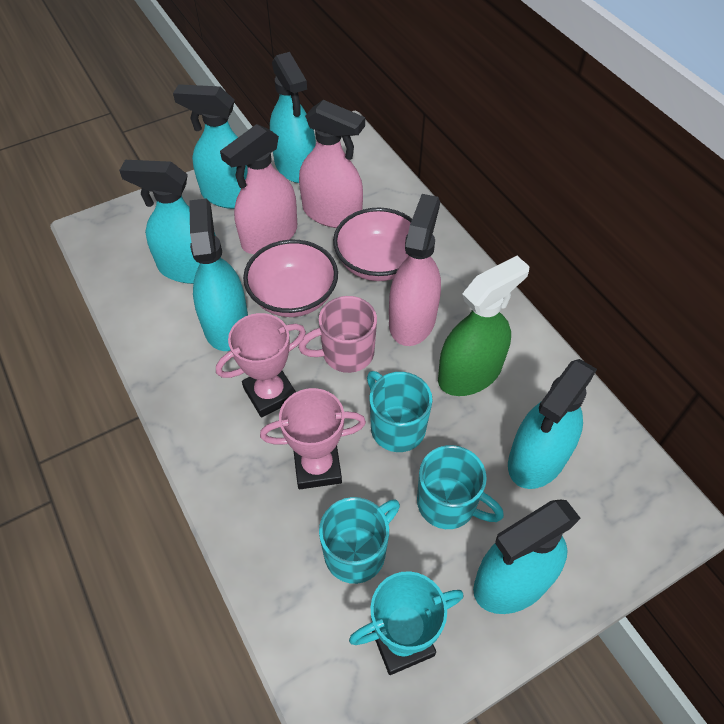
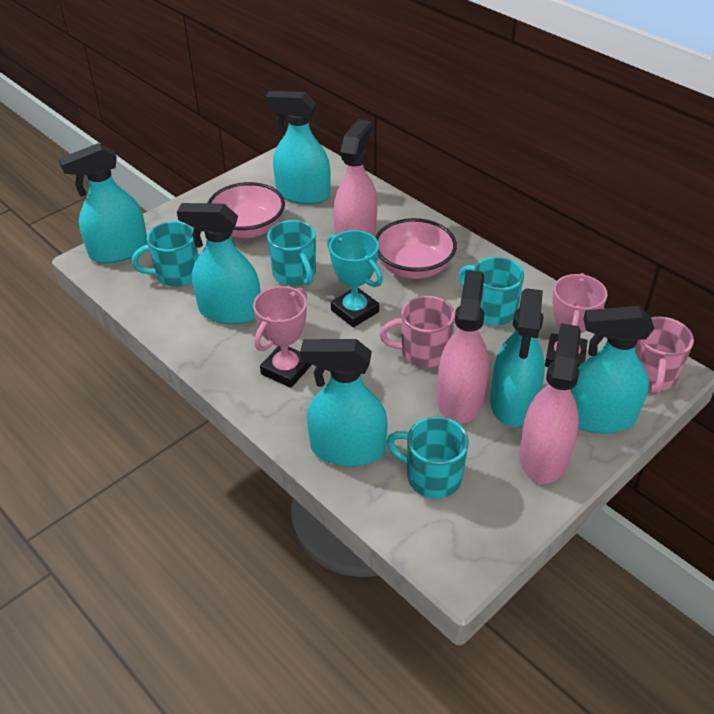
green spray bottle: 1 -> 0
pink mug: 1 -> 2
turquoise mug: 3 -> 4

